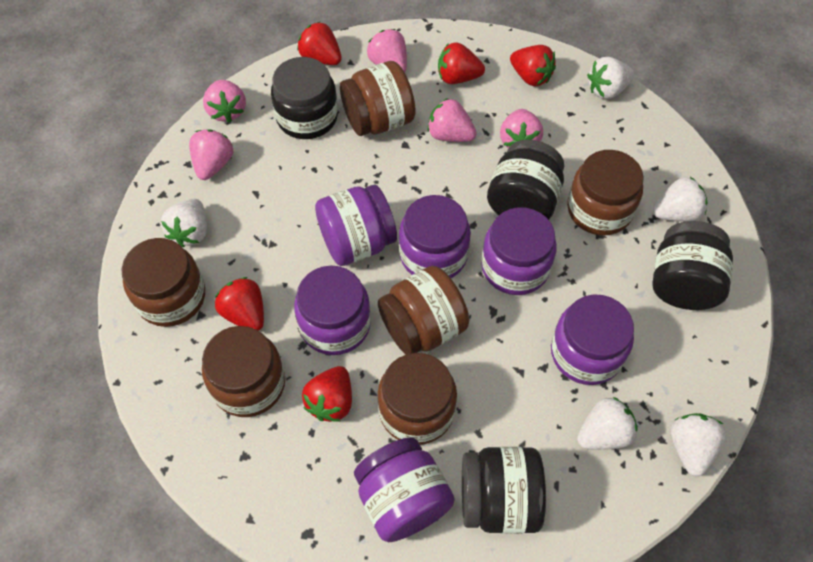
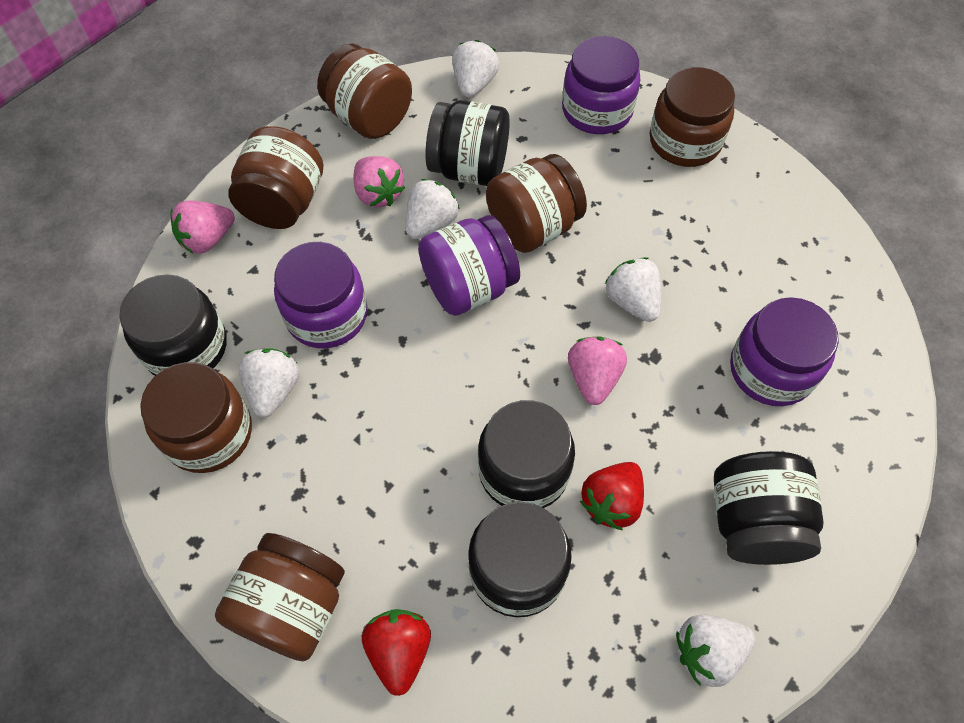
black jar: 4 -> 5
pink strawberry: 5 -> 3
purple jar: 6 -> 4
red strawberry: 5 -> 2

